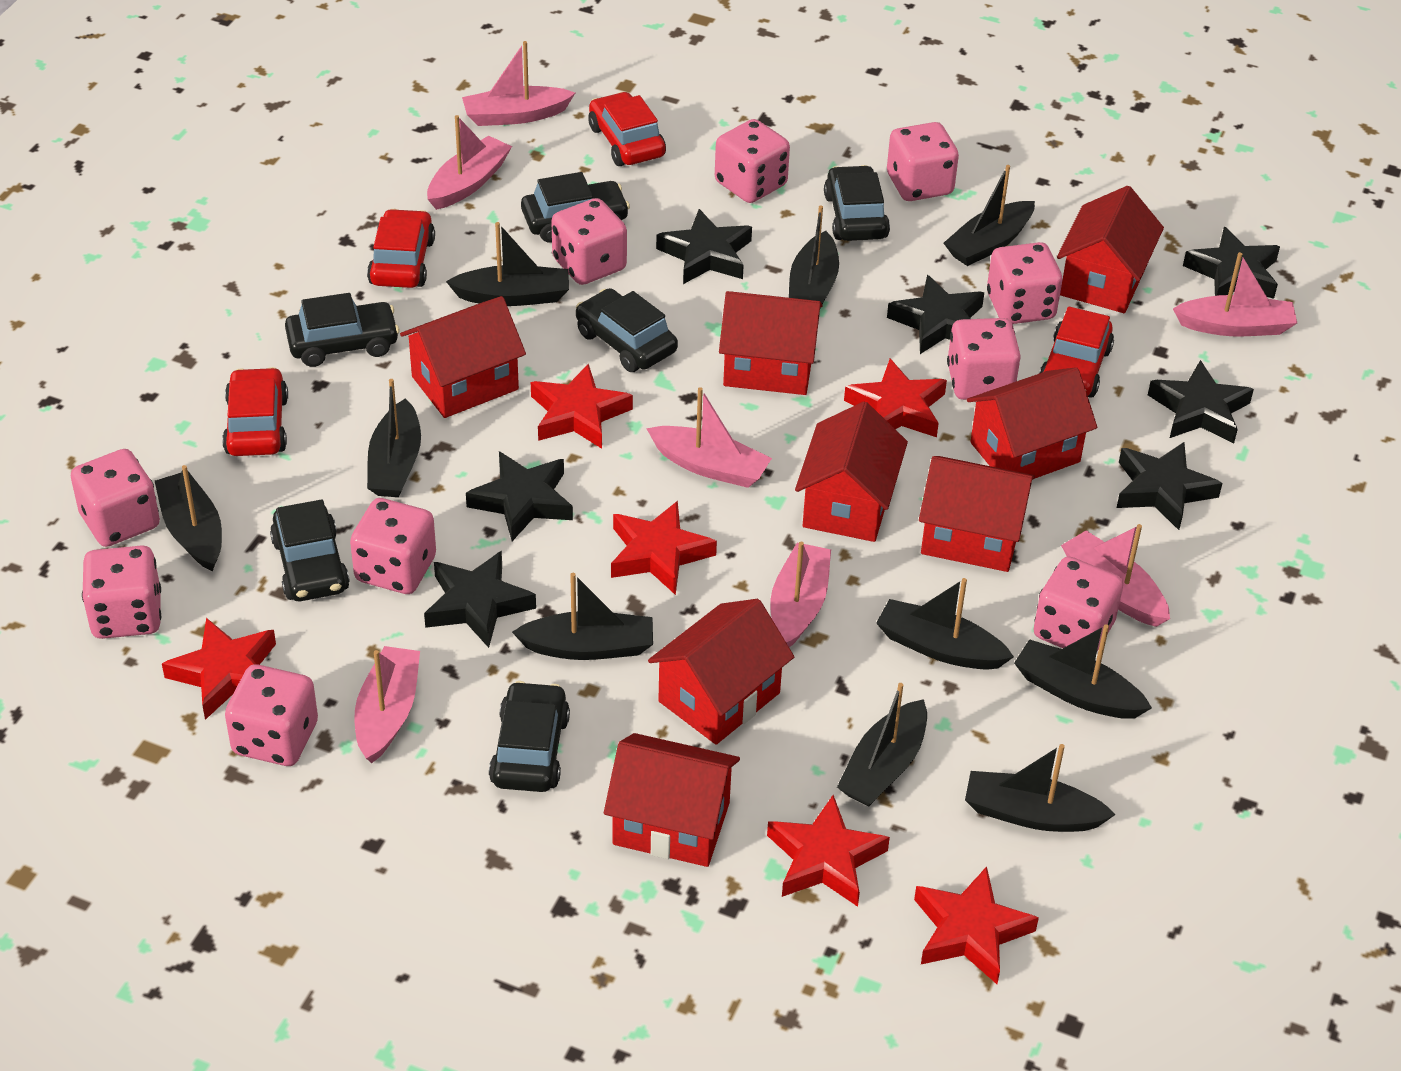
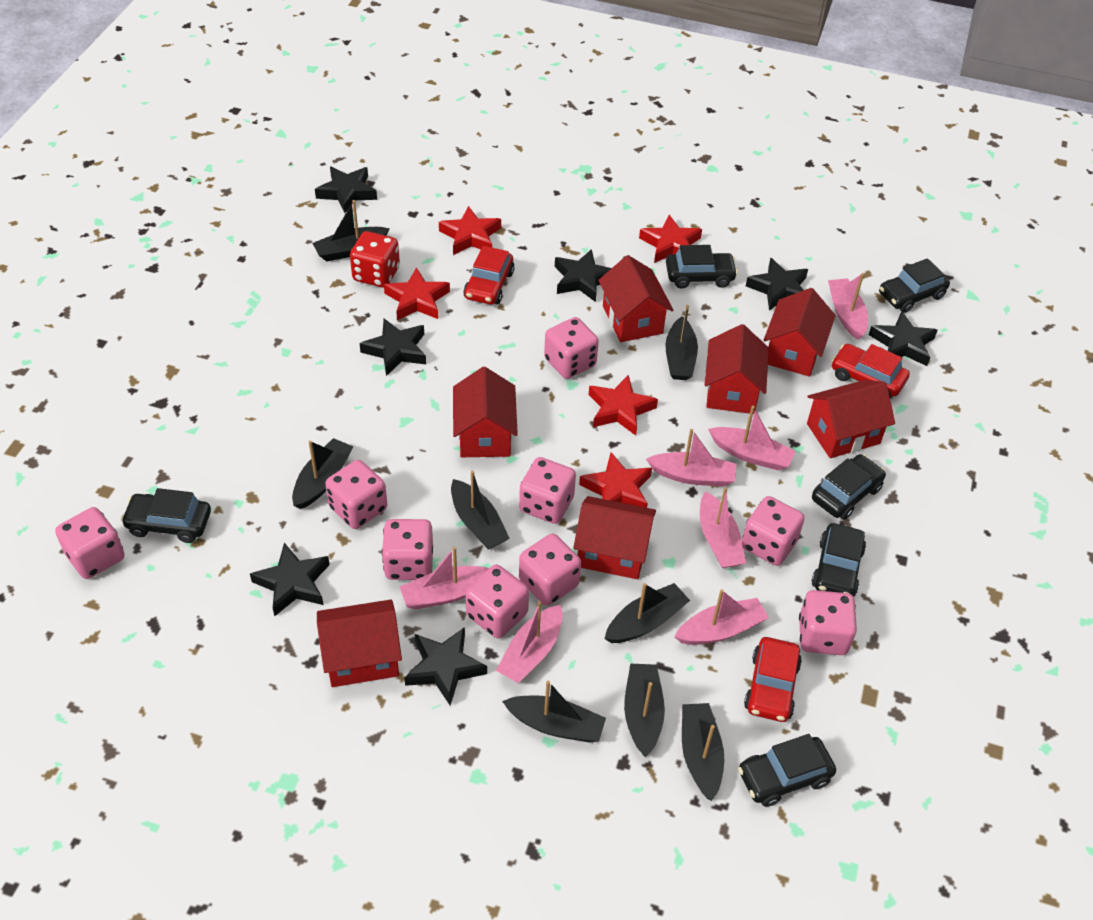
black boat: 10 -> 8
pink dice: 10 -> 9
red car: 4 -> 3
red dice: 0 -> 1
red house: 8 -> 7
red star: 6 -> 5

